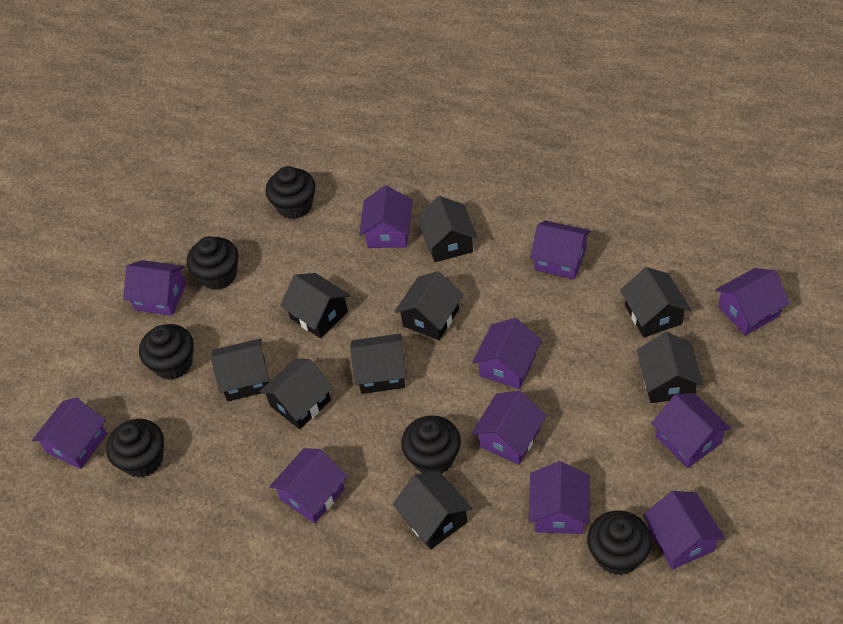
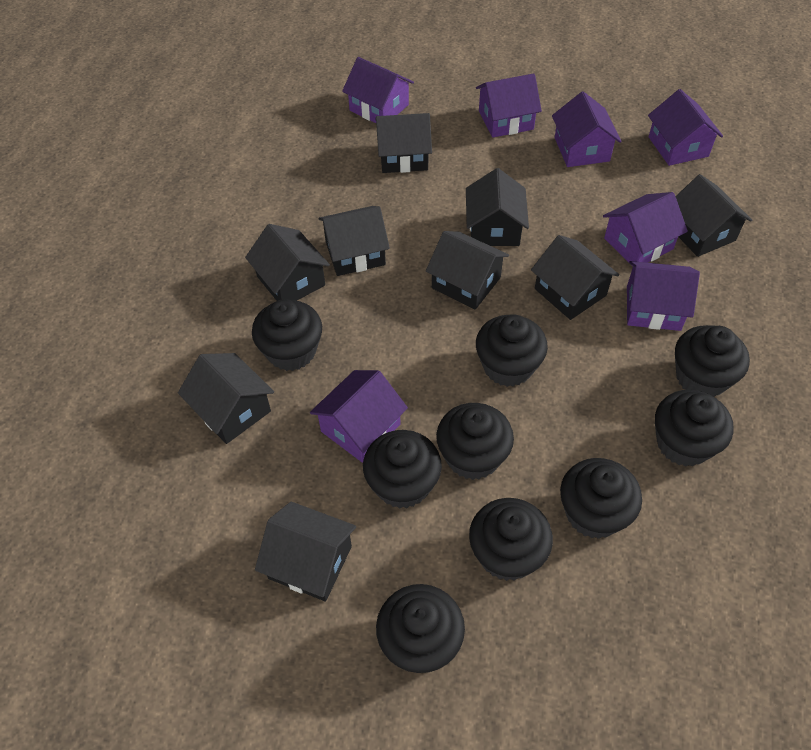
black cupcake: 6 -> 9
purple house: 11 -> 7

